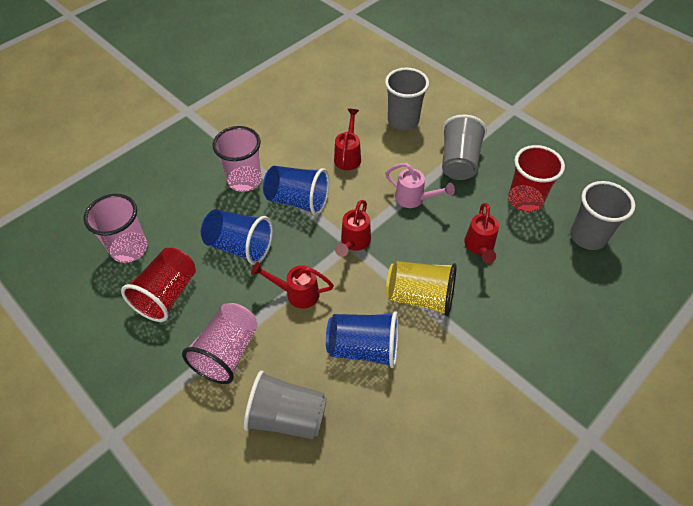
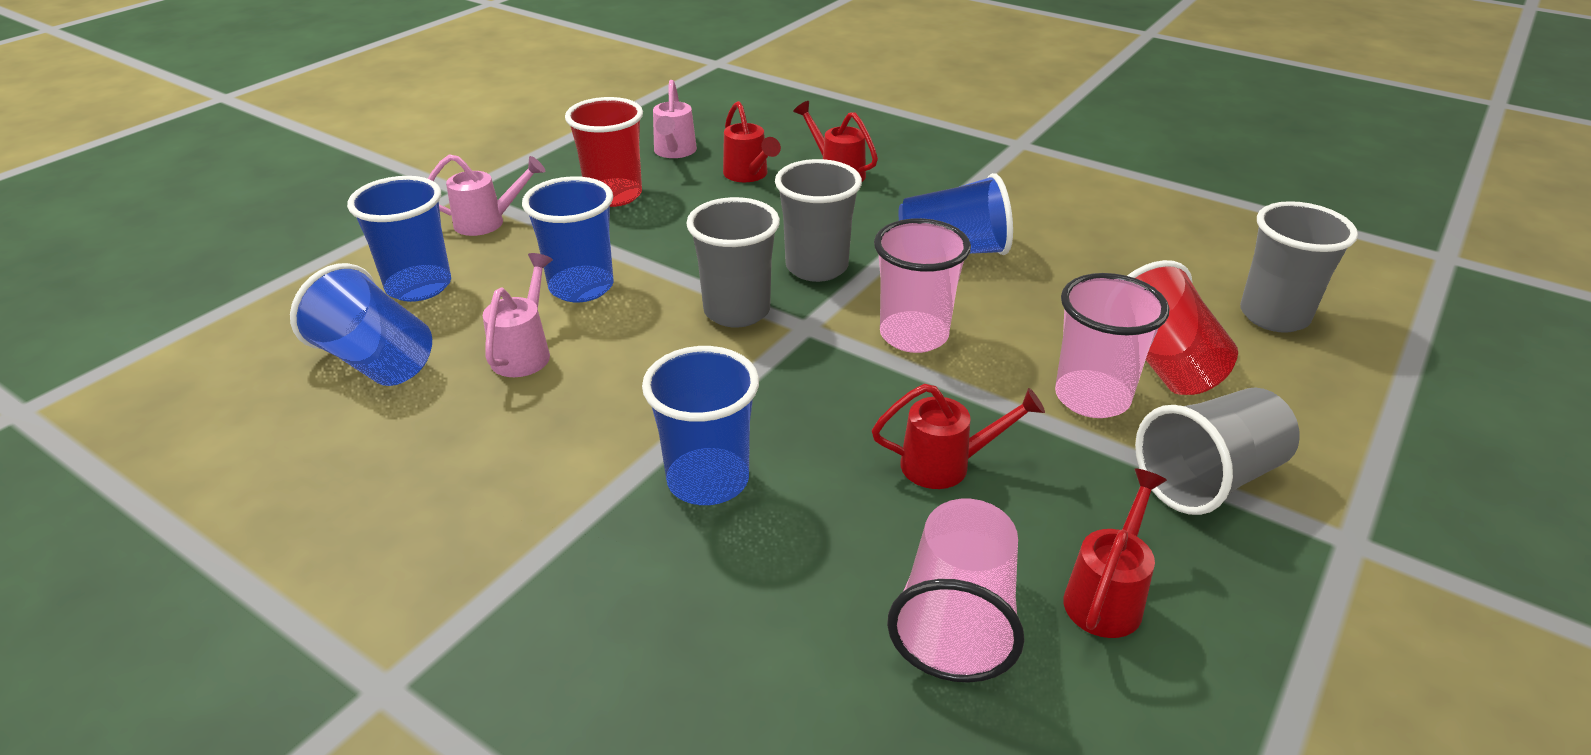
blue cup: 3 -> 5
pink watering can: 1 -> 3
yellow cup: 1 -> 0

